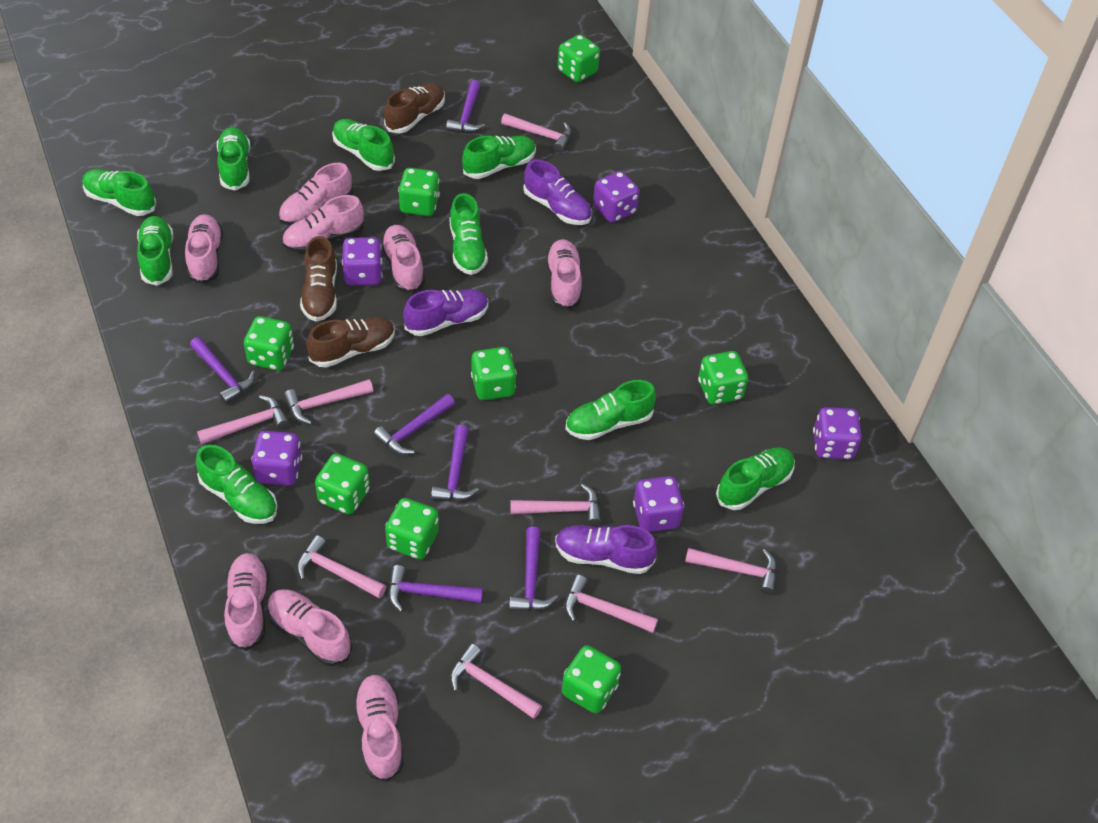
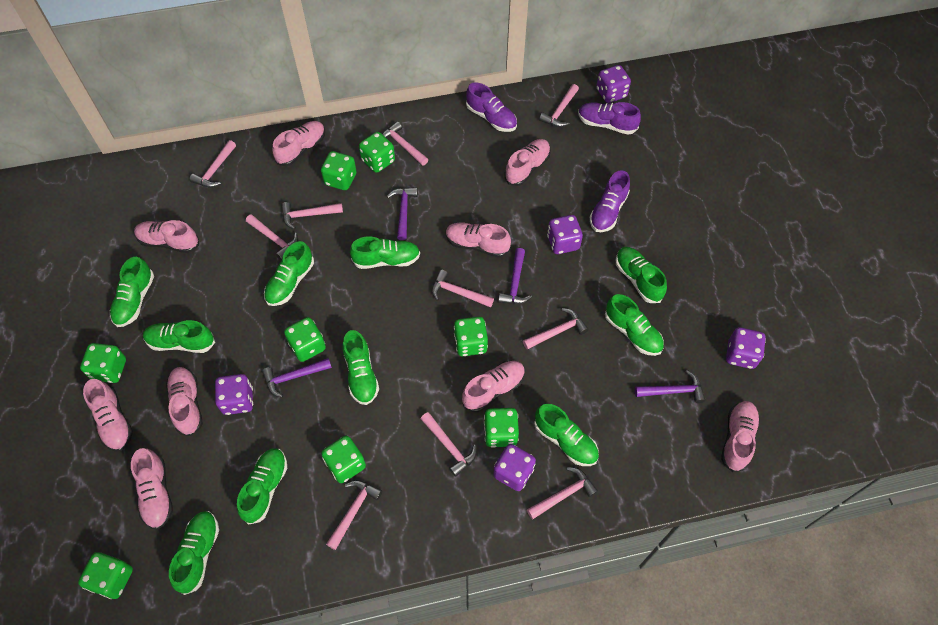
brown shoe: 3 -> 0
green shoe: 9 -> 10
pink hammer: 8 -> 10
pink shoe: 8 -> 9
purple hammer: 6 -> 4

